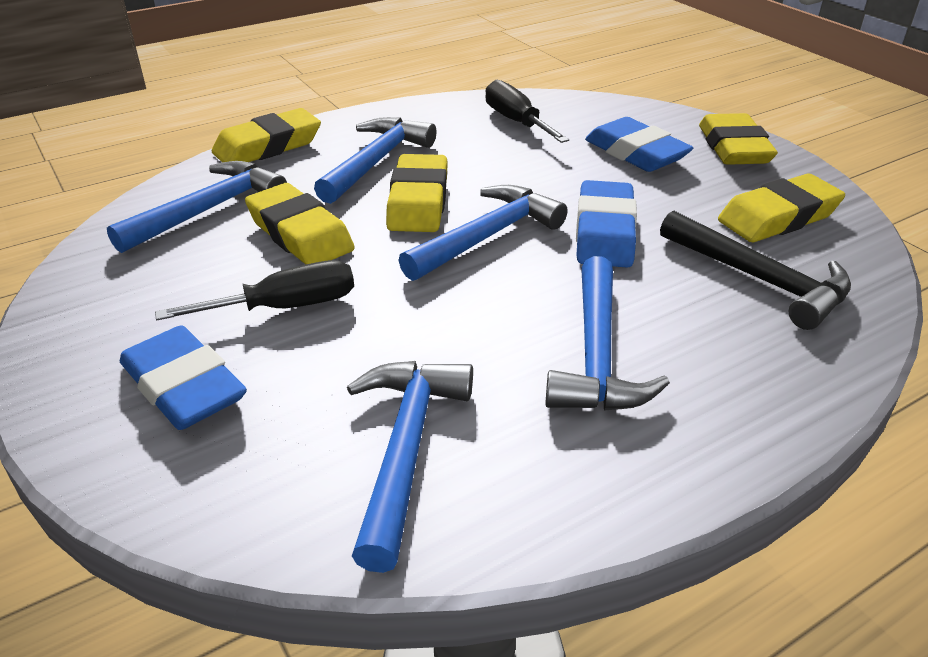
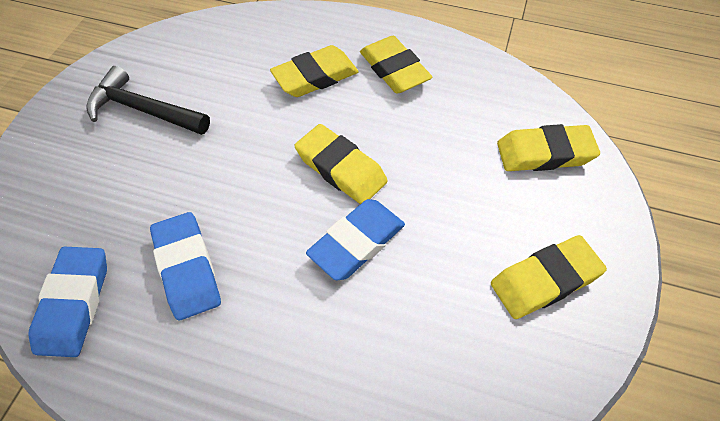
black screwdriver: 2 -> 0
blue hammer: 5 -> 0

